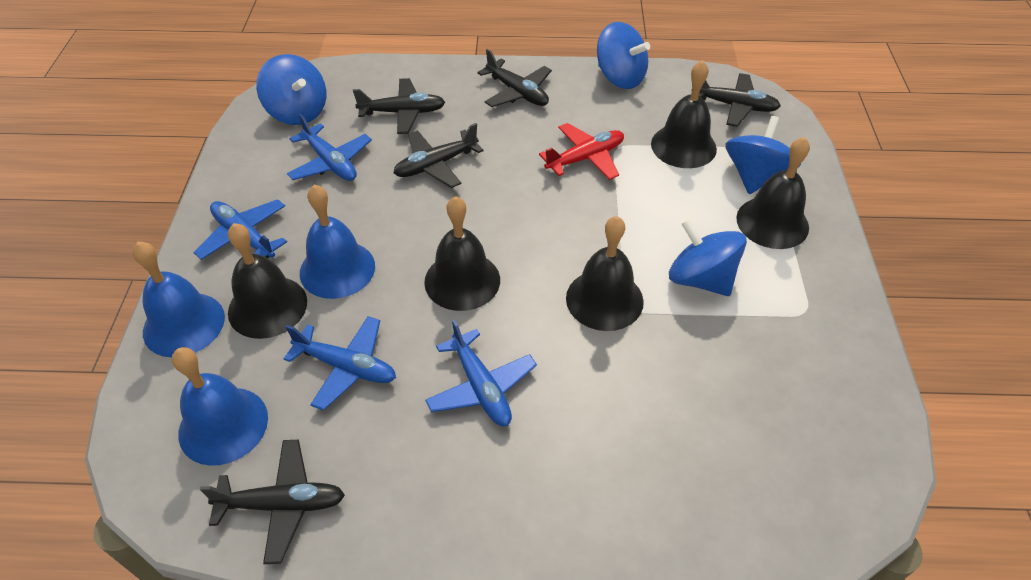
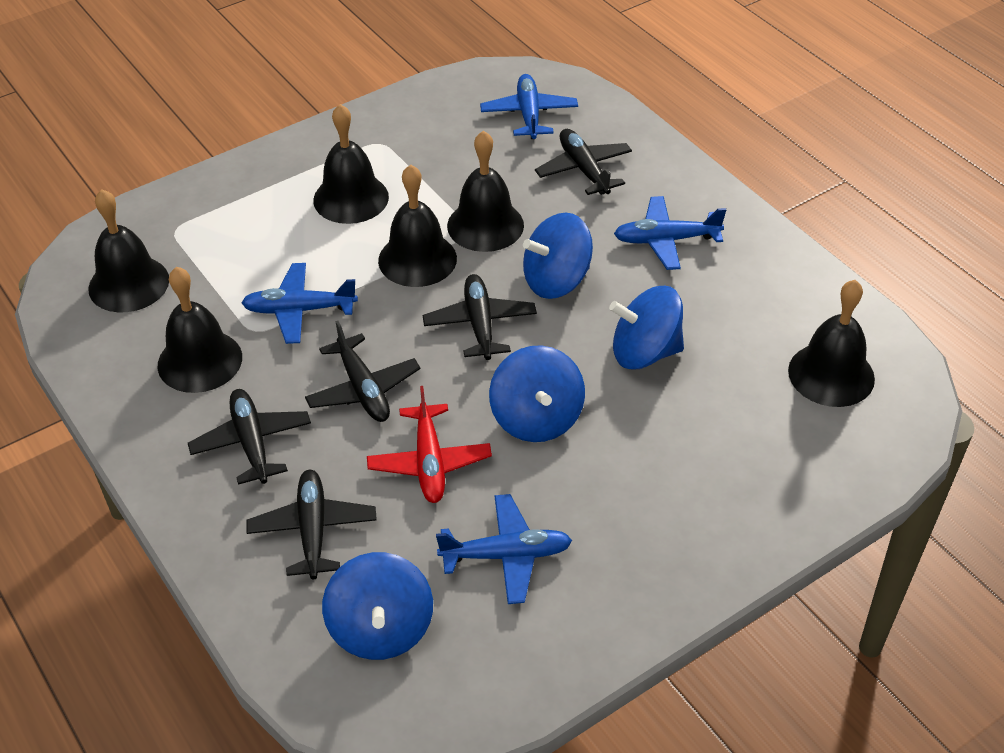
black bell: 5 -> 6
blue bell: 3 -> 0

